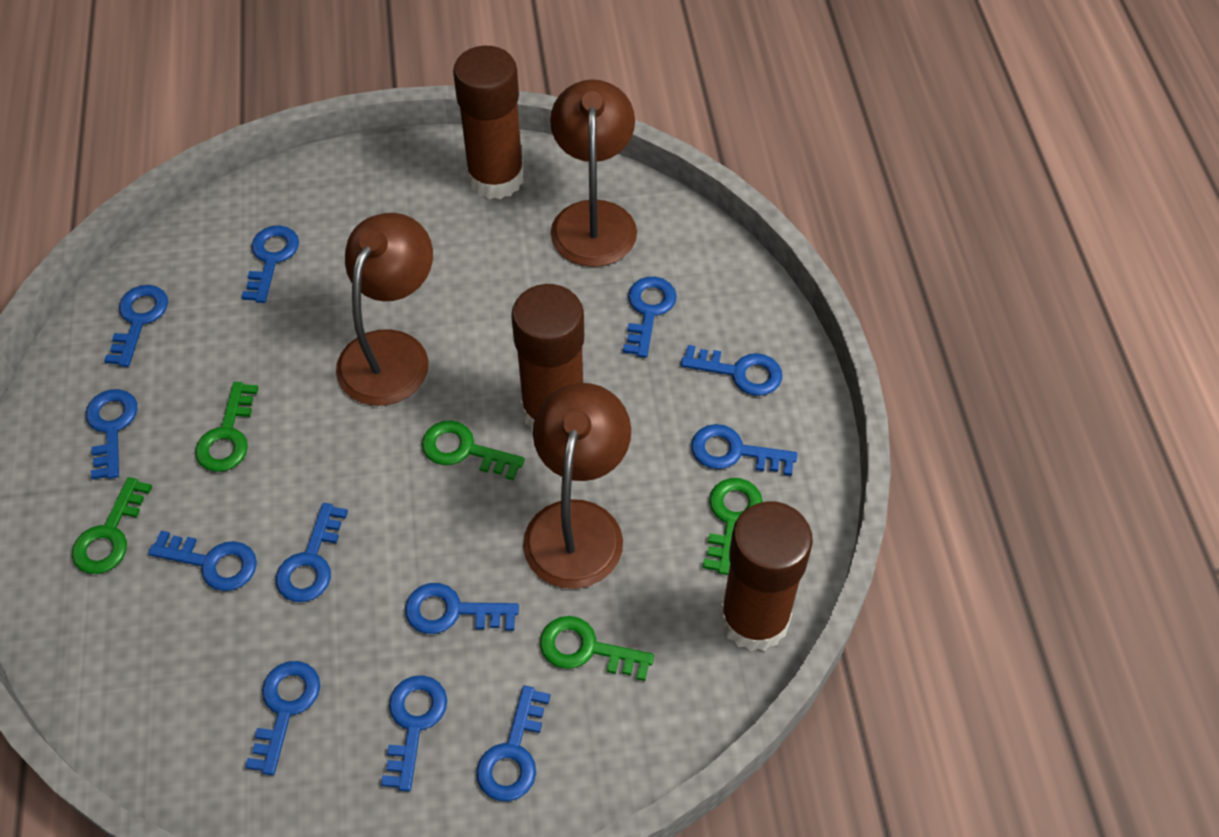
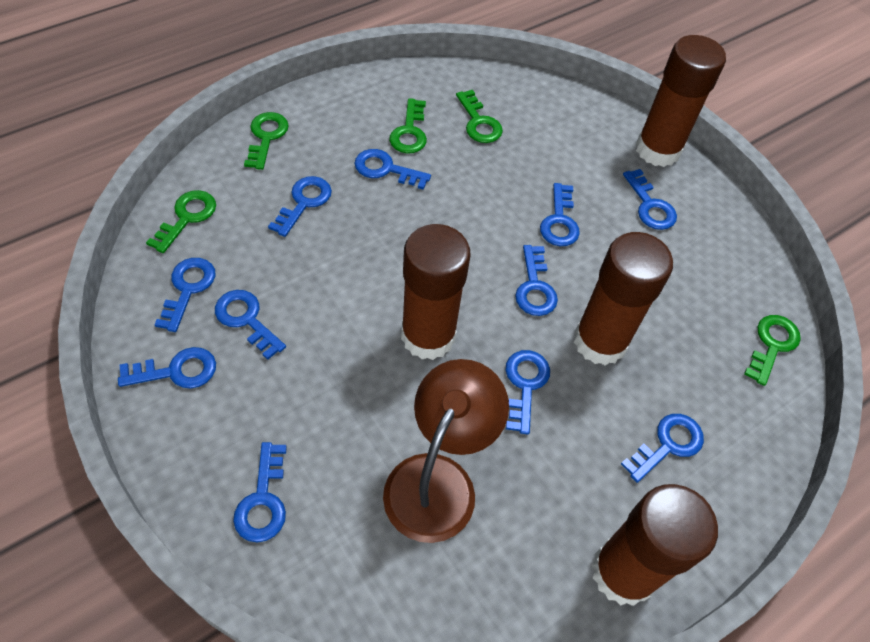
blue key: 12 -> 11
brown glue stick: 3 -> 4
brown lamp: 3 -> 1

